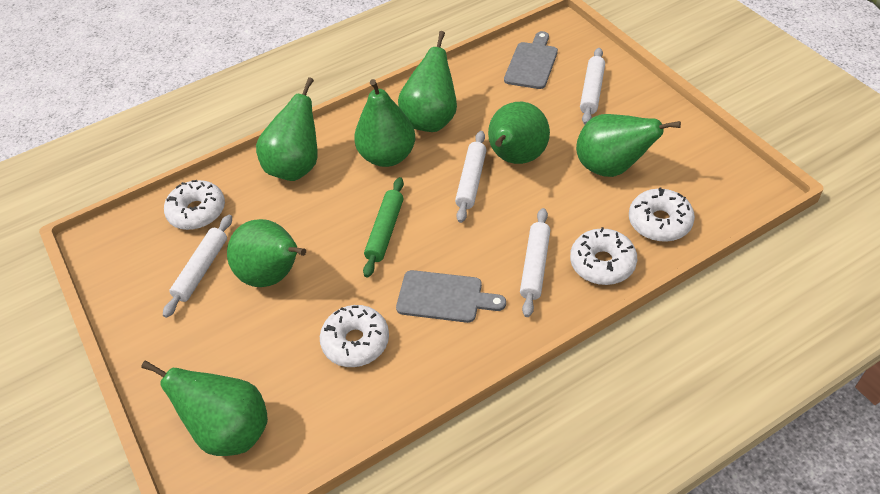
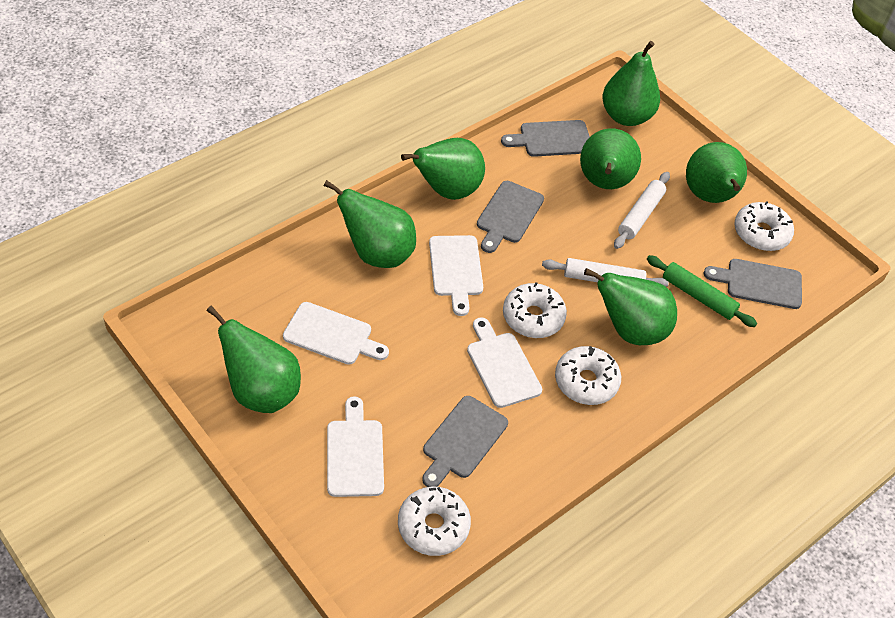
grey cutting board: 2 -> 4
white cutting board: 0 -> 4
white rolling pin: 4 -> 2

